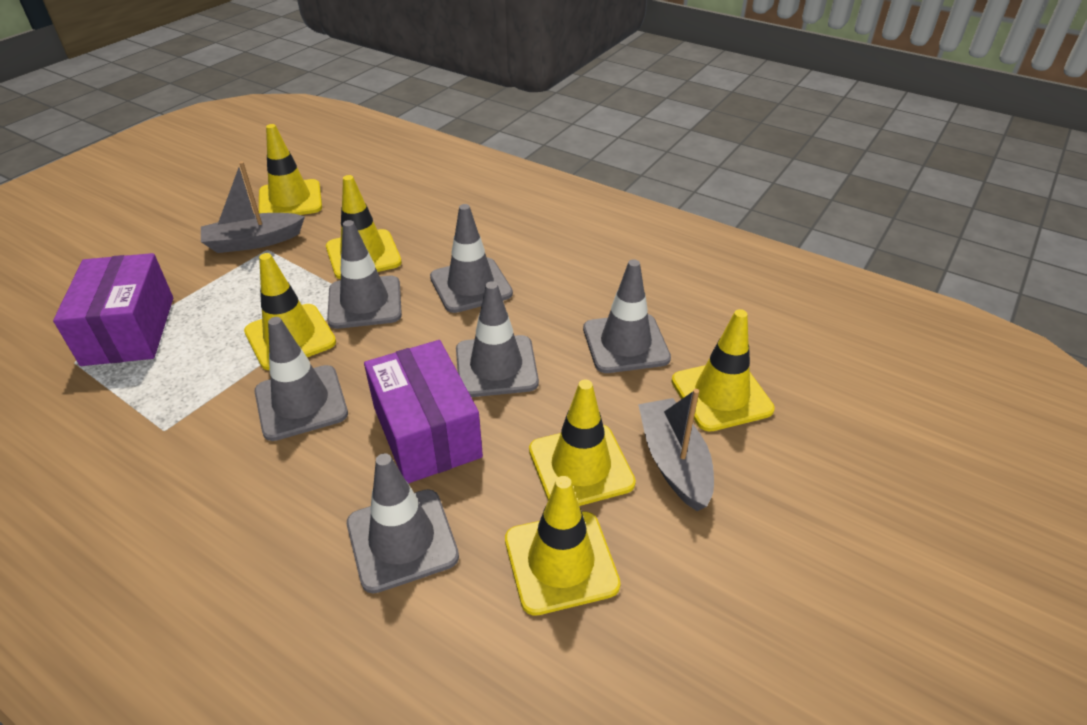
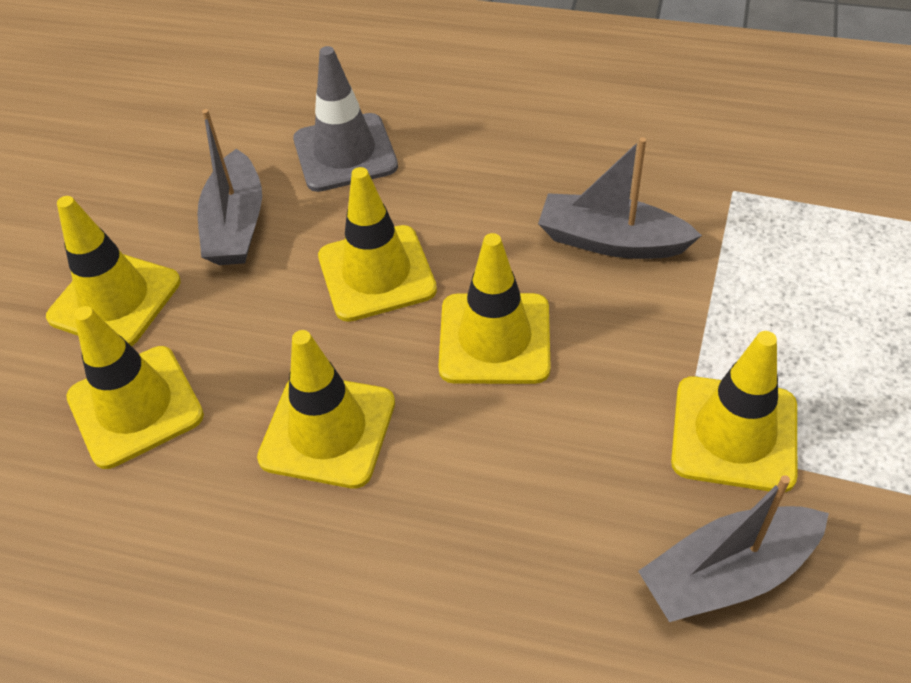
grey boat: 2 -> 3
grey traffic cone: 6 -> 1
purple box: 2 -> 0

